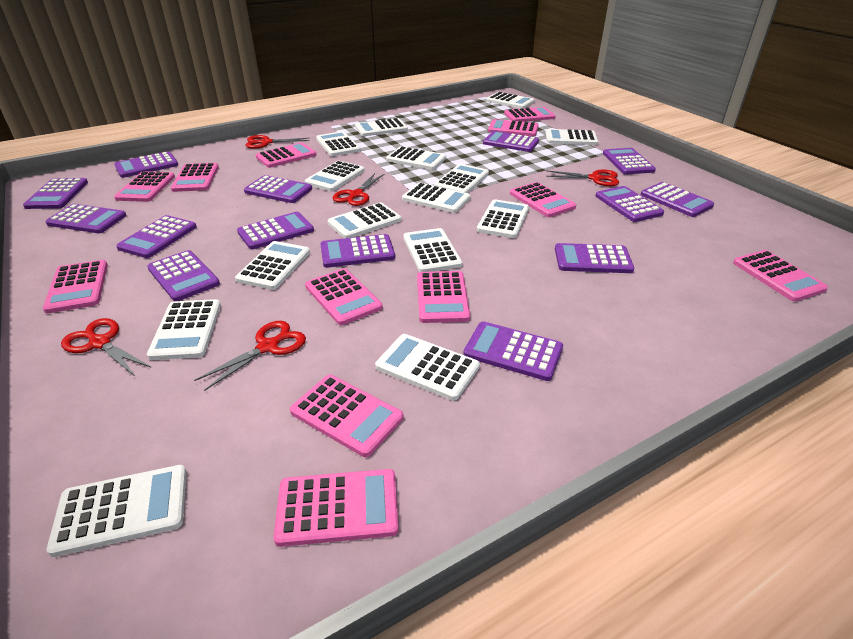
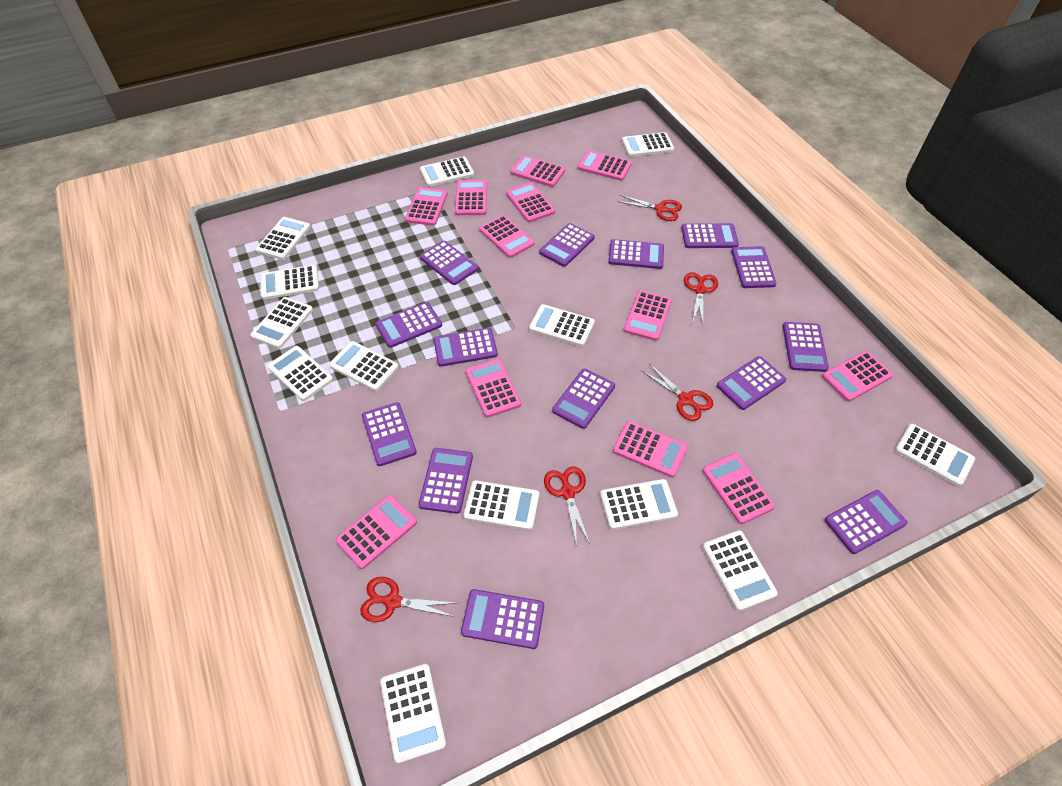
white calculator: 15 -> 13

